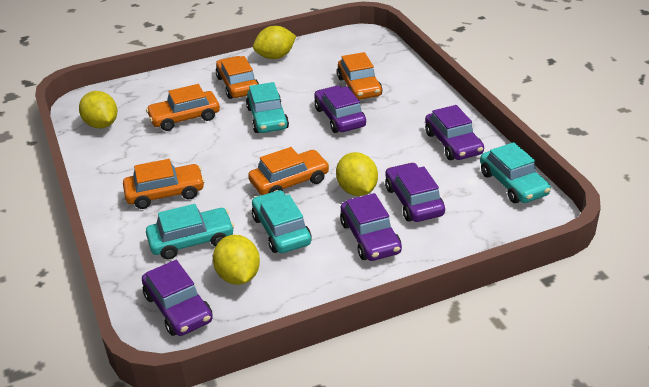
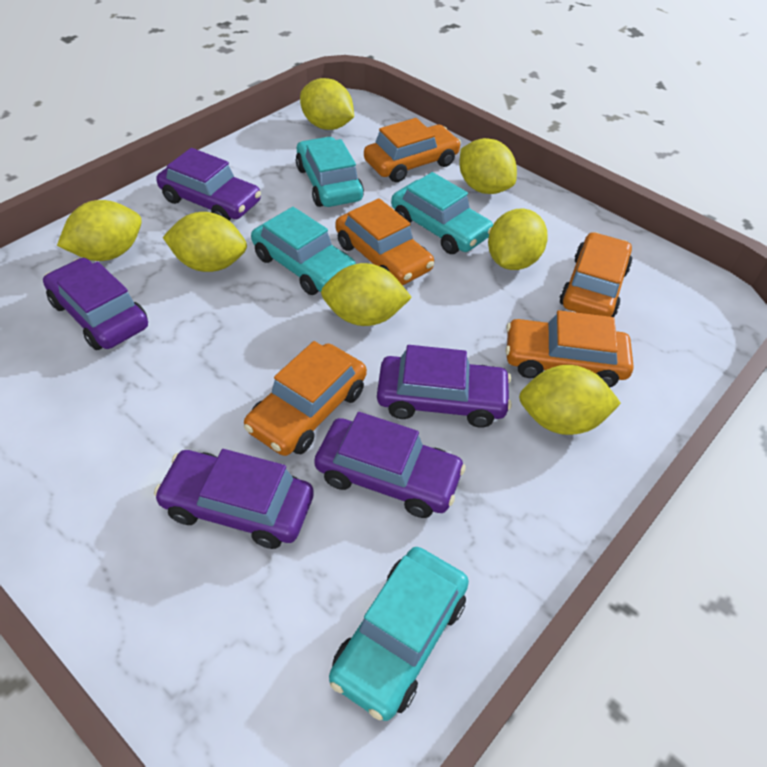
yellow lemon: 4 -> 7

